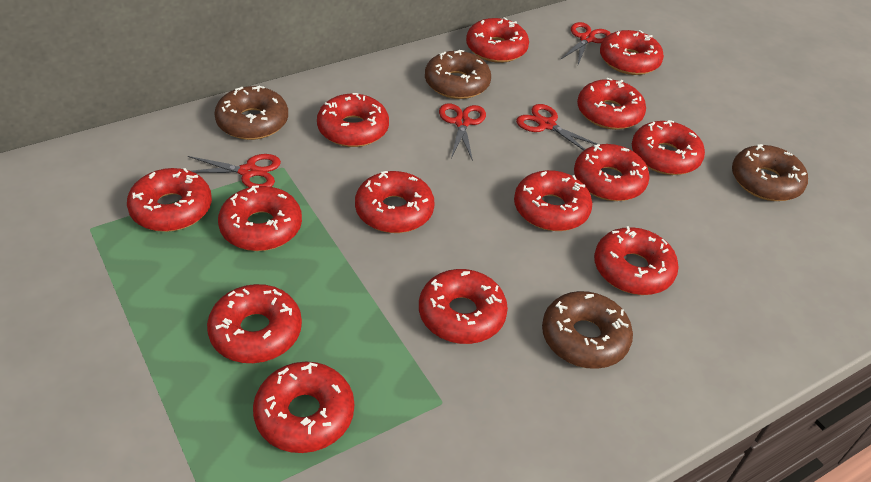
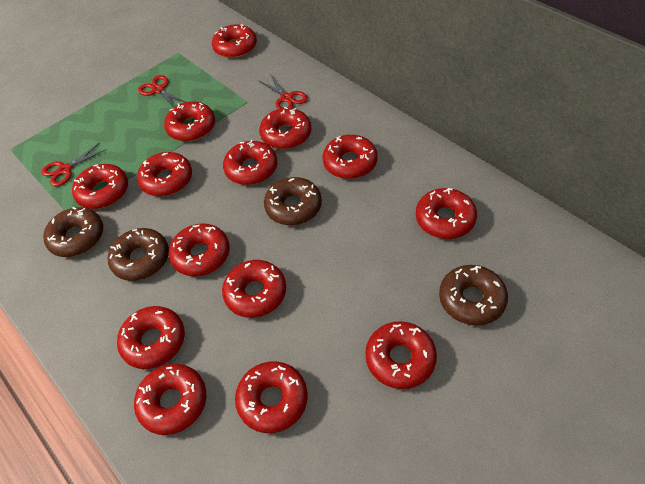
red scissors: 4 -> 3

